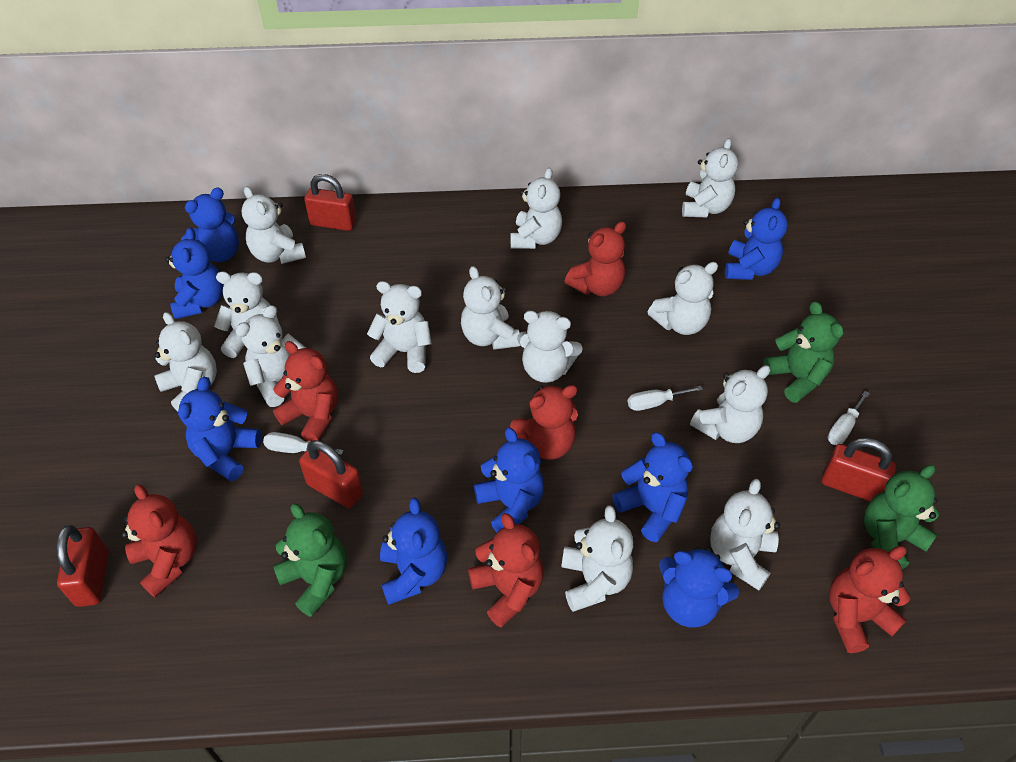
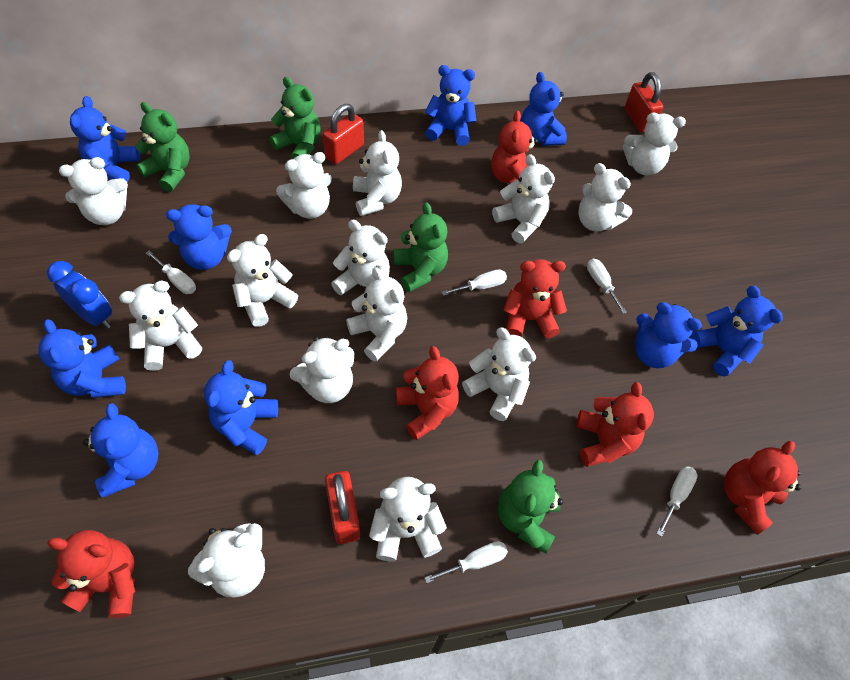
blue clock: 0 -> 1
blue teddy bear: 8 -> 9
green teddy bear: 3 -> 4
red padlock: 4 -> 3
white screwdriver: 3 -> 5
white teddy bear: 13 -> 14

